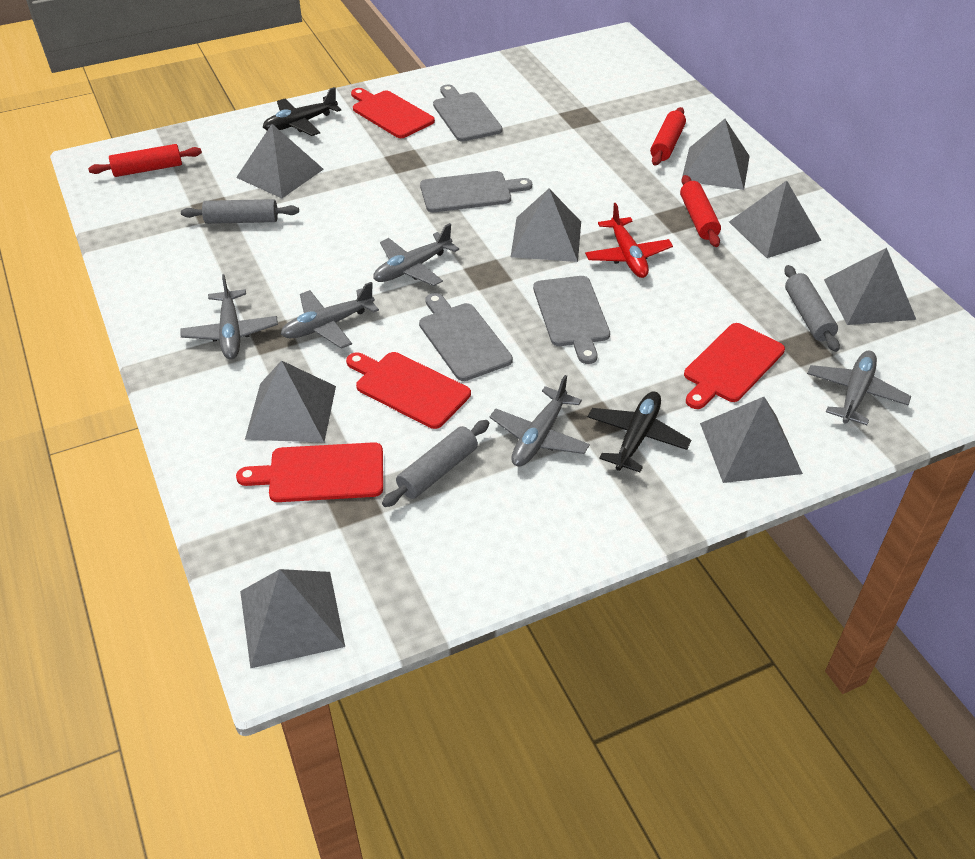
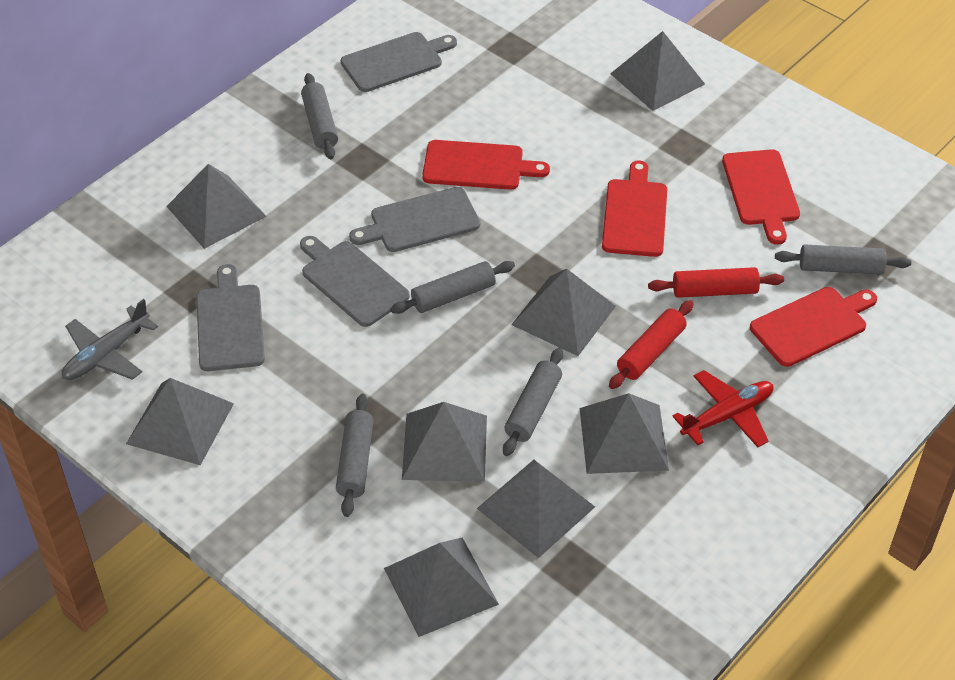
black plane: 2 -> 0
grey plane: 5 -> 1
grey rolling pin: 3 -> 5
red rolling pin: 3 -> 2

